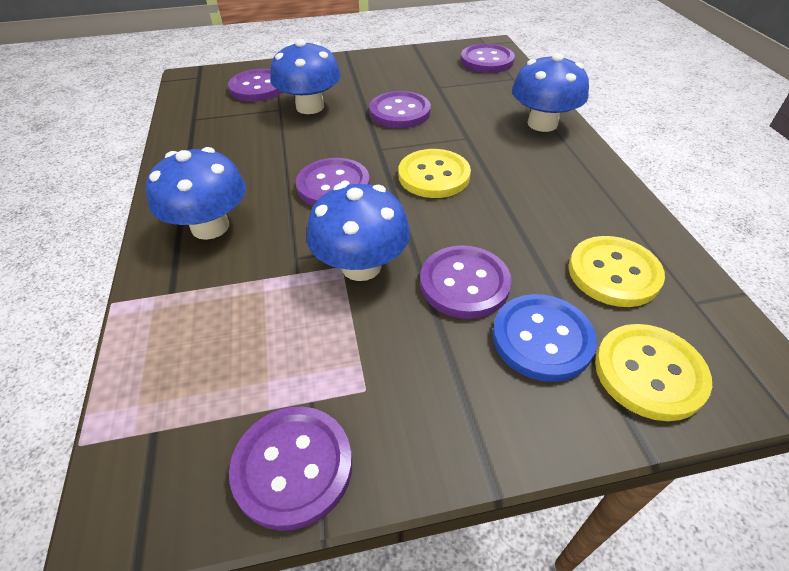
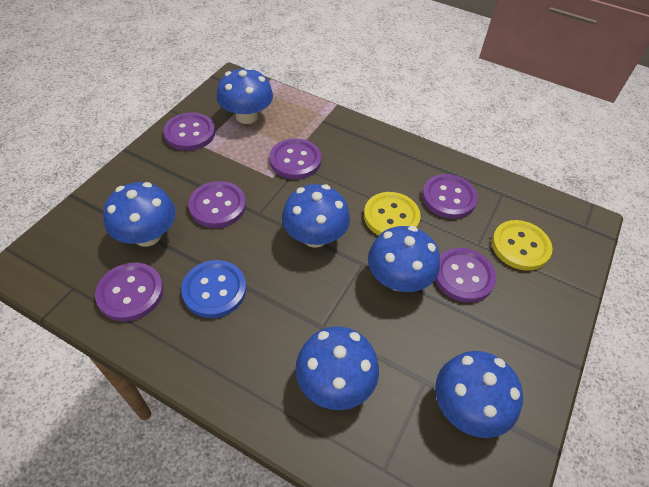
blue mushroom: 4 -> 6
yellow button: 3 -> 2

